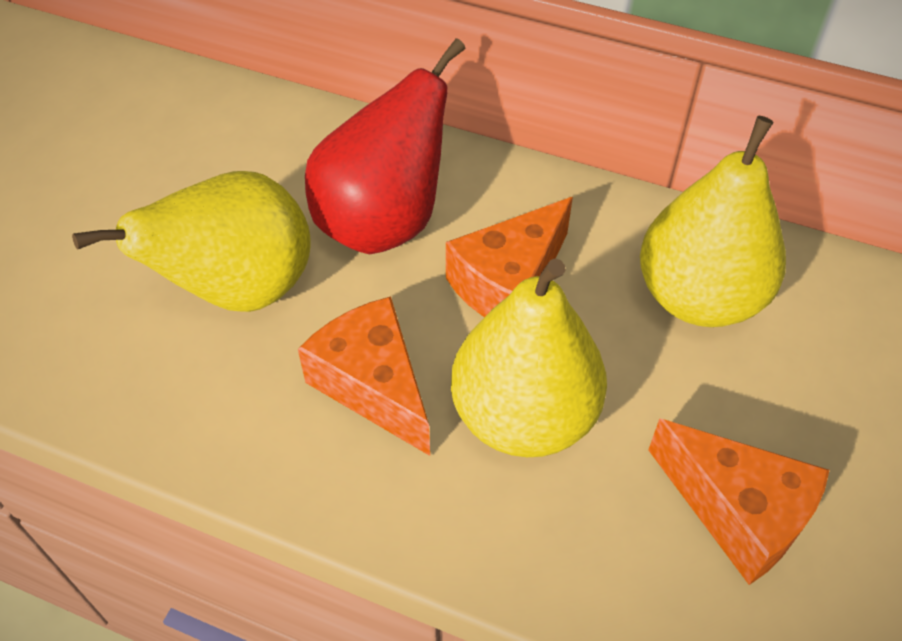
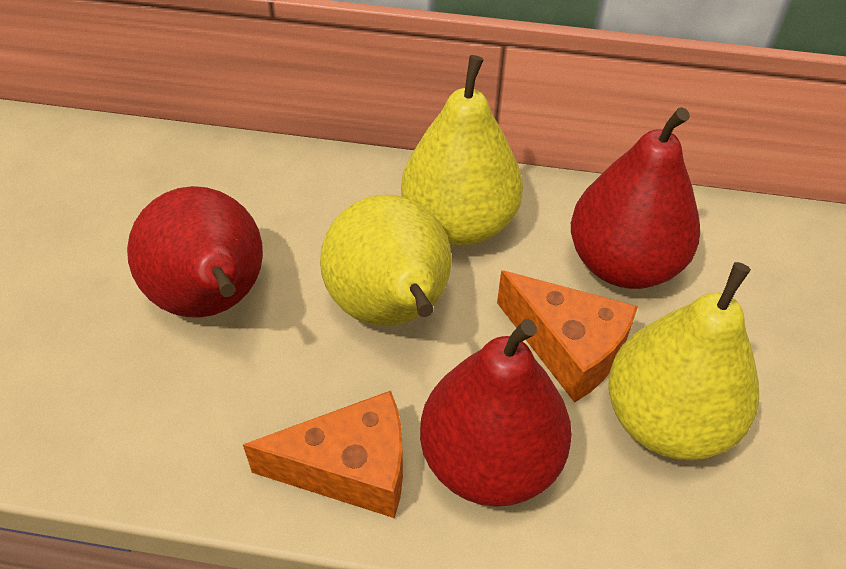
orange cheese: 3 -> 2
red pear: 1 -> 3

